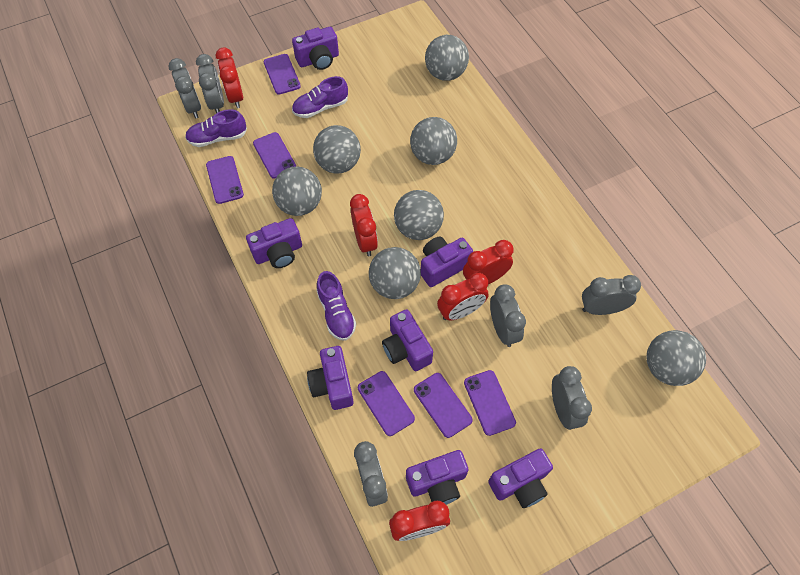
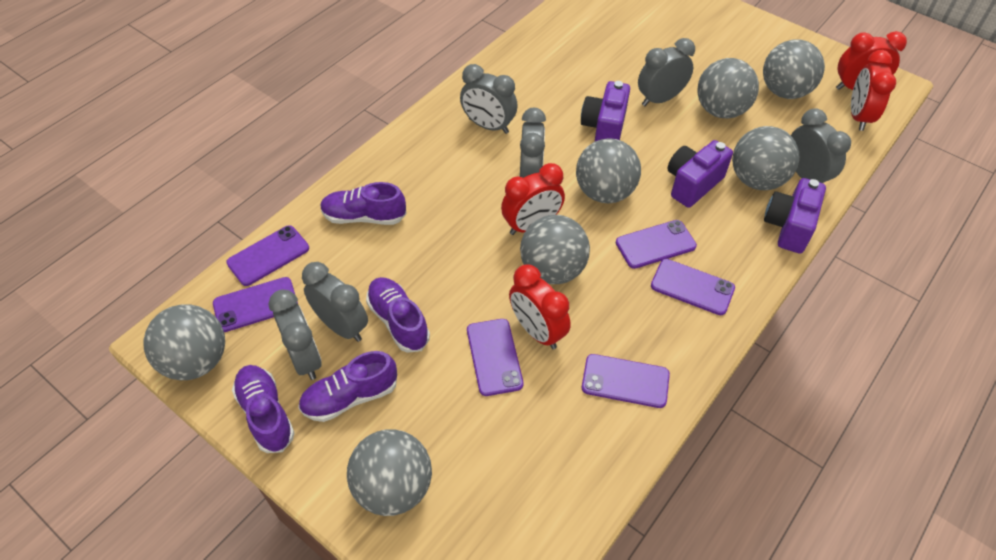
purple camera: 7 -> 3
purple shoe: 3 -> 4
red clock: 5 -> 4

